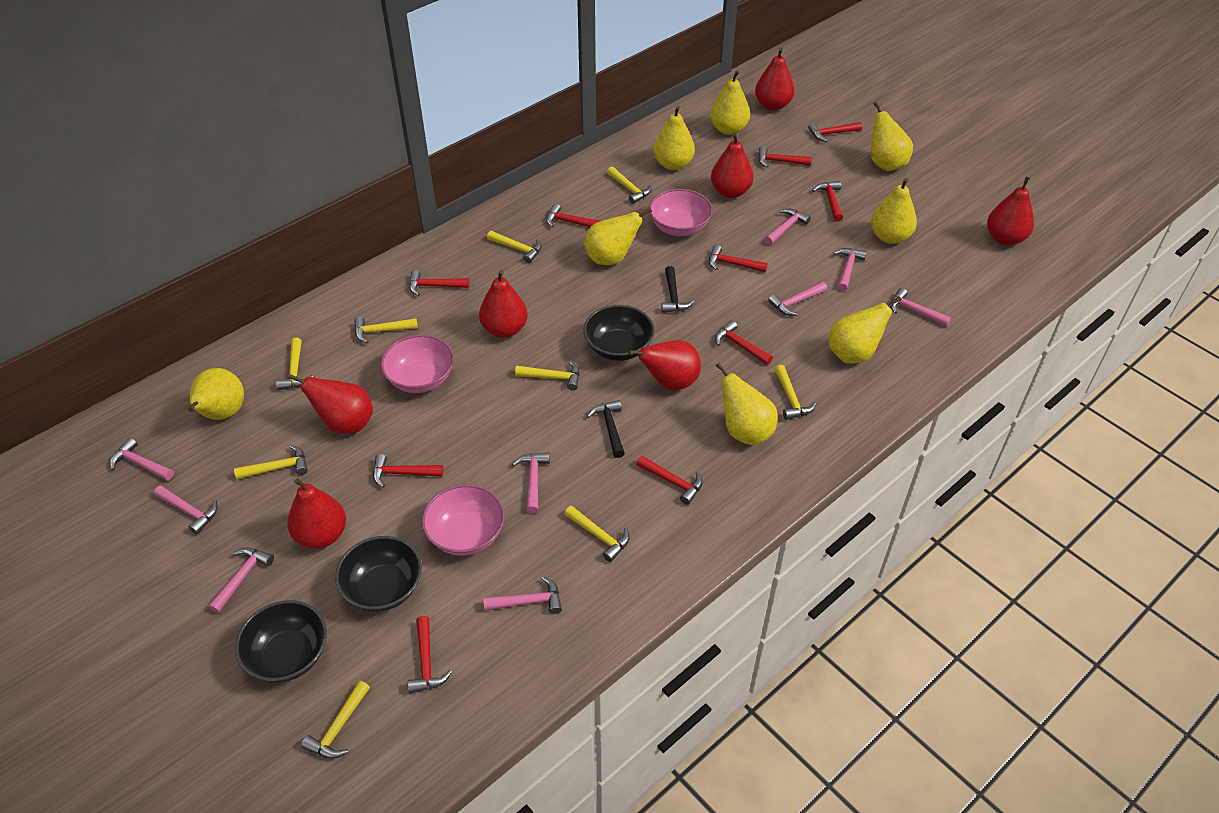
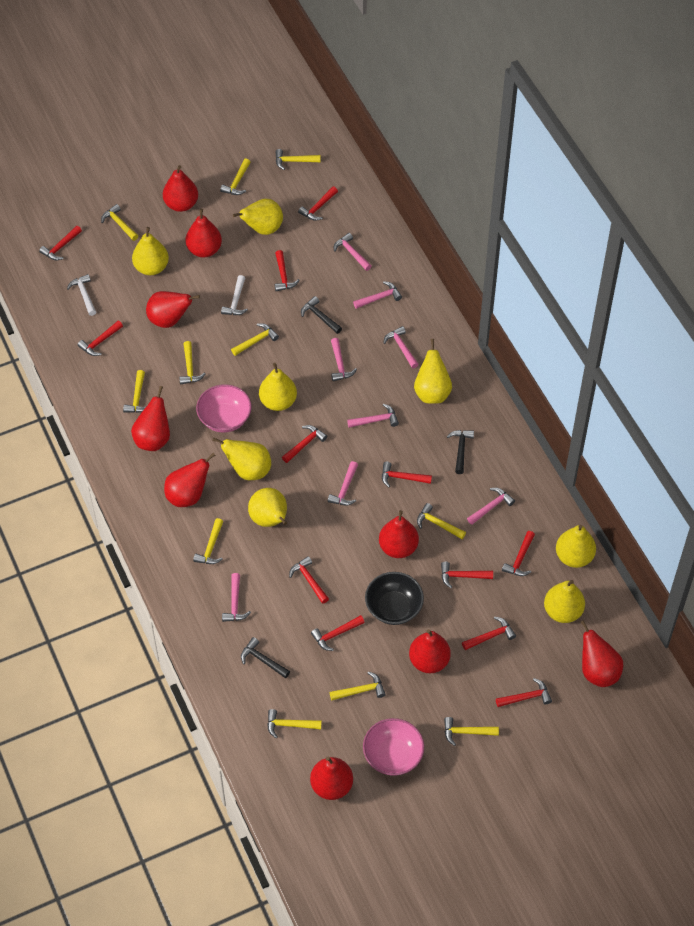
black bowl: 3 -> 1
black hammer: 2 -> 3
pink bowl: 3 -> 2
pink hammer: 9 -> 8
red hammer: 10 -> 12
red pear: 7 -> 9
white hammer: 0 -> 2
yellow hammer: 9 -> 11

